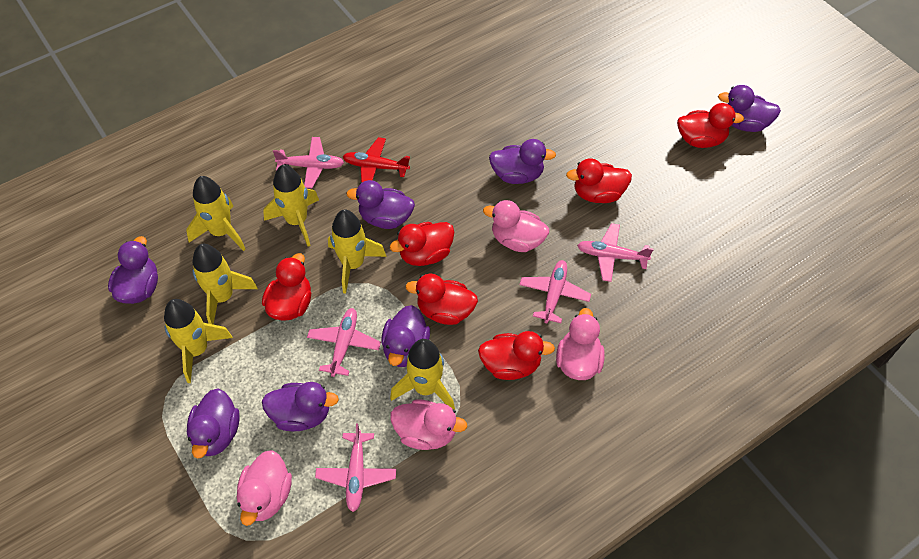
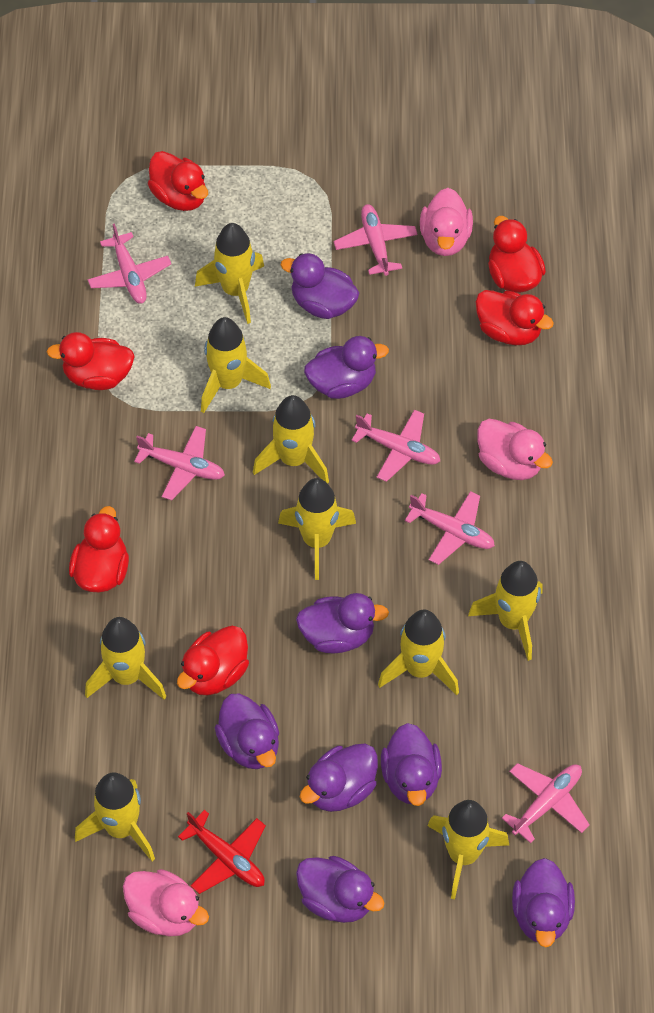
pink duck: 4 -> 3
pink plane: 5 -> 6
purple duck: 7 -> 8
yellow rocket: 6 -> 9

